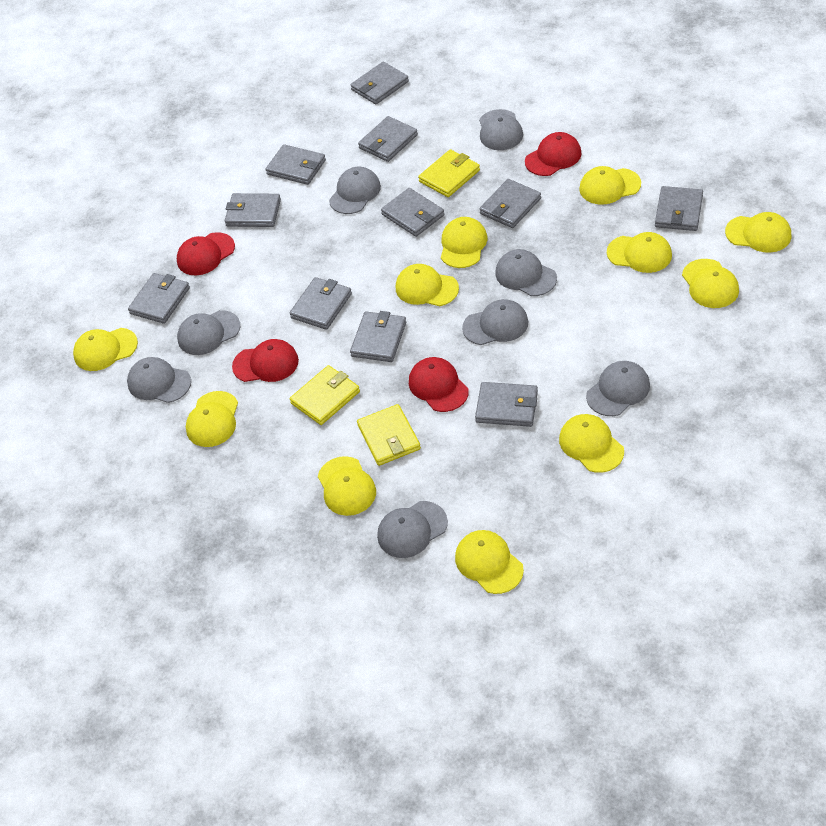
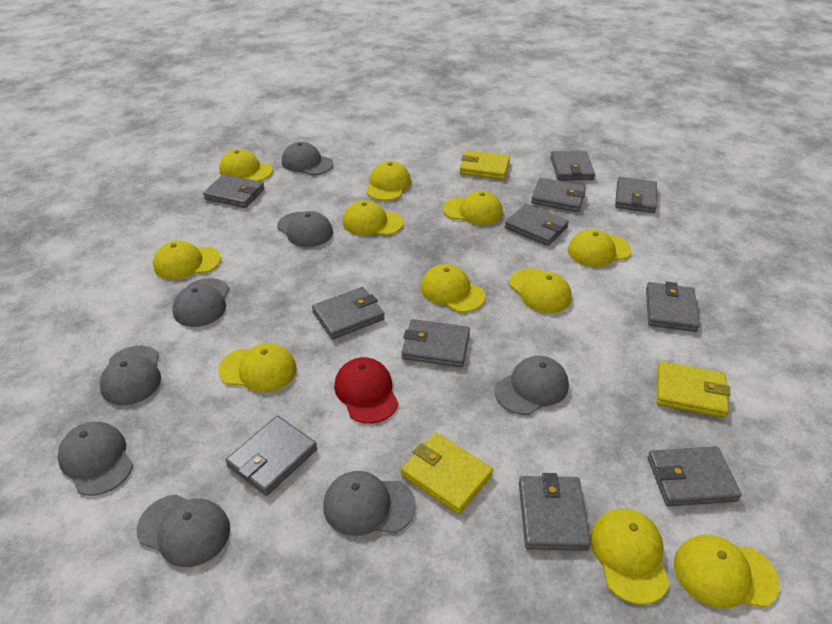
red cap: 4 -> 1

